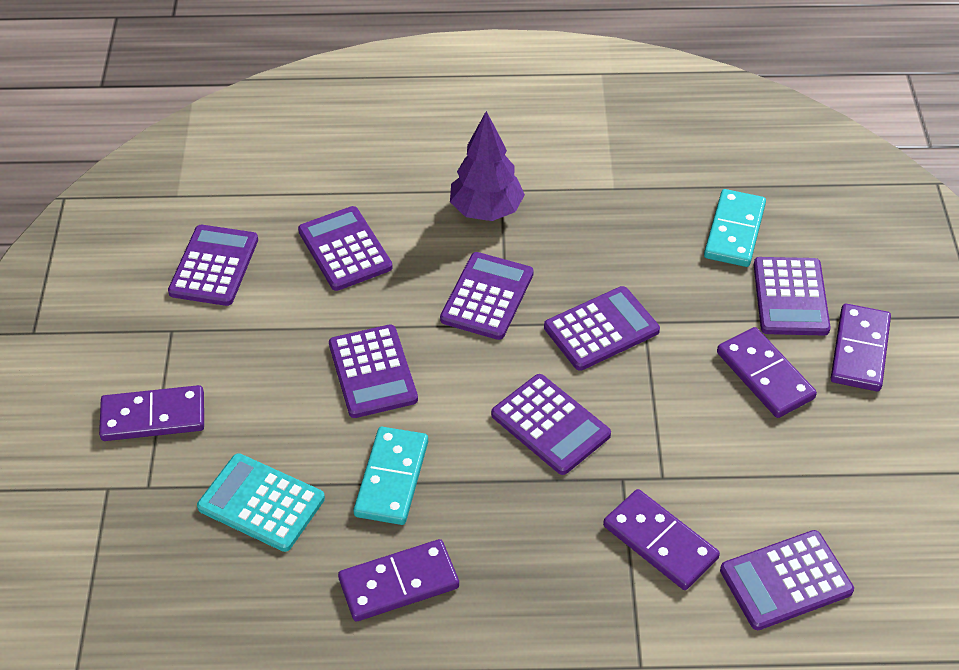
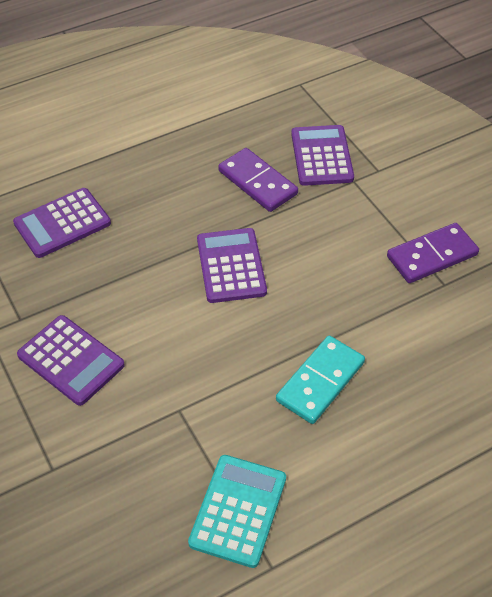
purple calculator: 8 -> 4
purple domino: 5 -> 2
purple tree: 1 -> 0
turquoise domino: 2 -> 1

